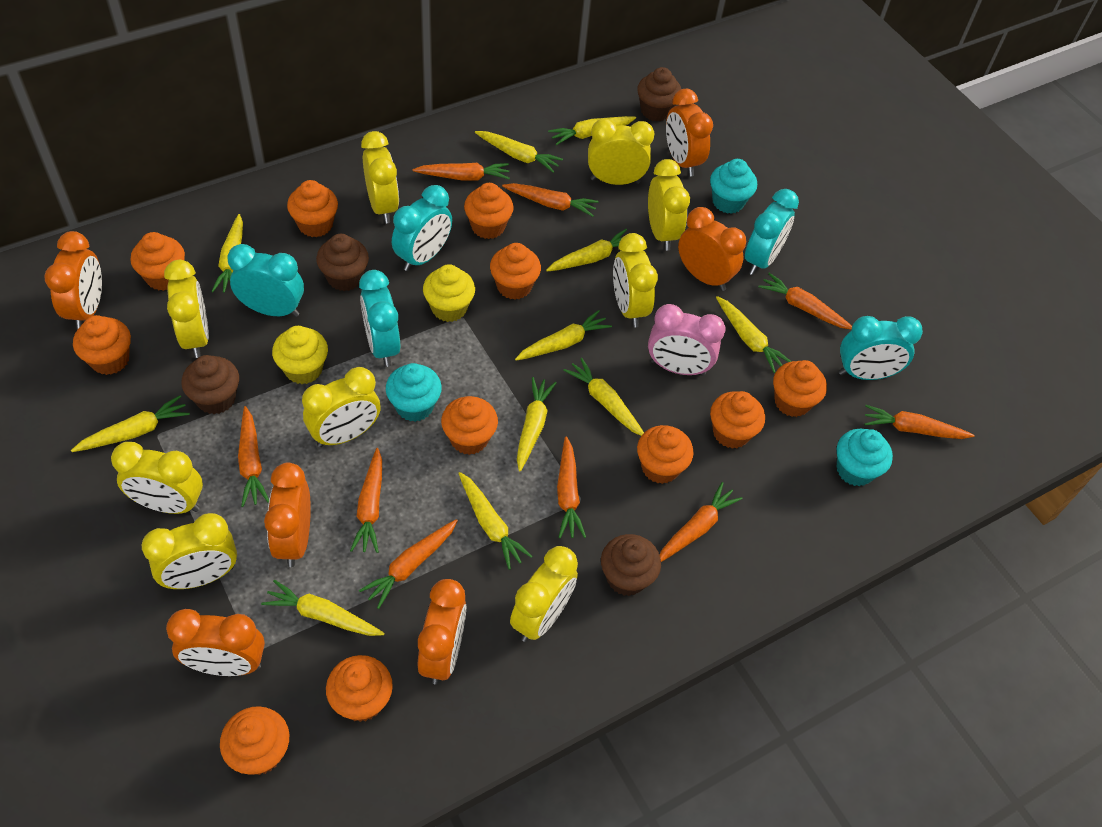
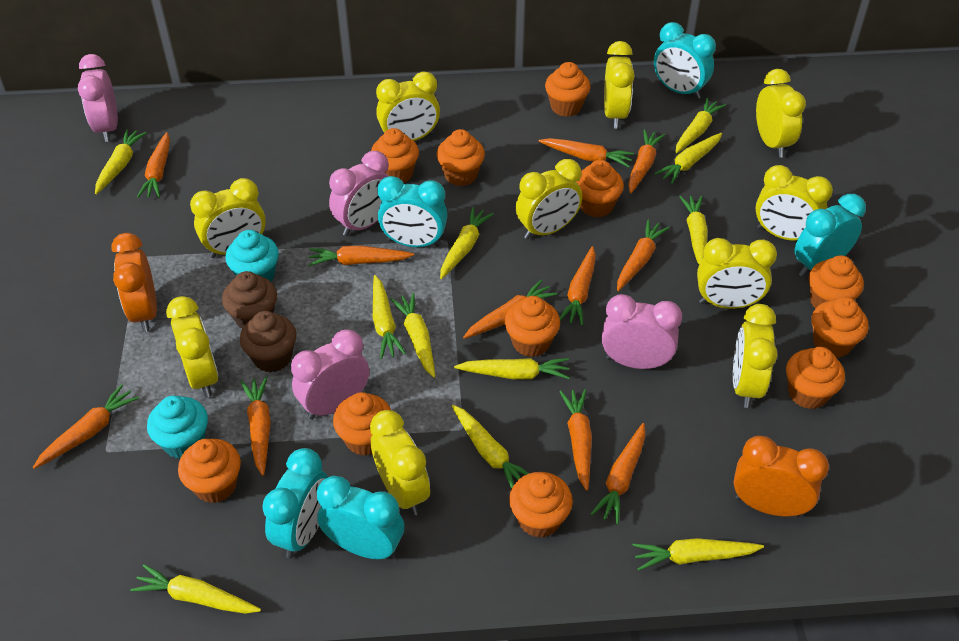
brown cupcake: 4 -> 2
orange carrot: 9 -> 11
orange clock: 6 -> 2
pink clock: 1 -> 4
turquoise cupcake: 3 -> 2
yellow clock: 9 -> 10
yellow cupcake: 2 -> 0

